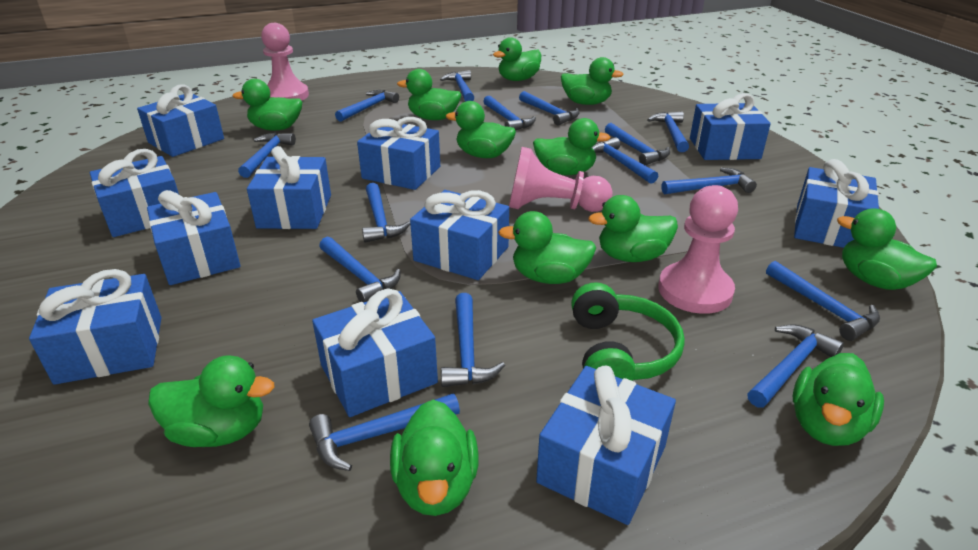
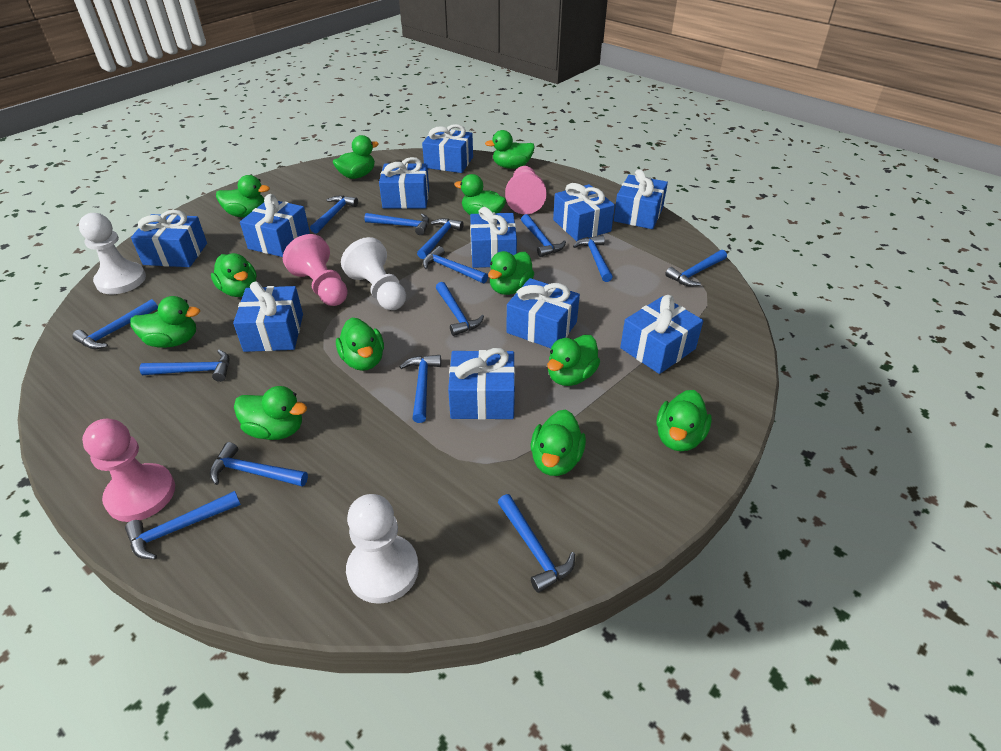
blue hammer: 15 -> 14
green headphones: 1 -> 0
white pawn: 0 -> 3

